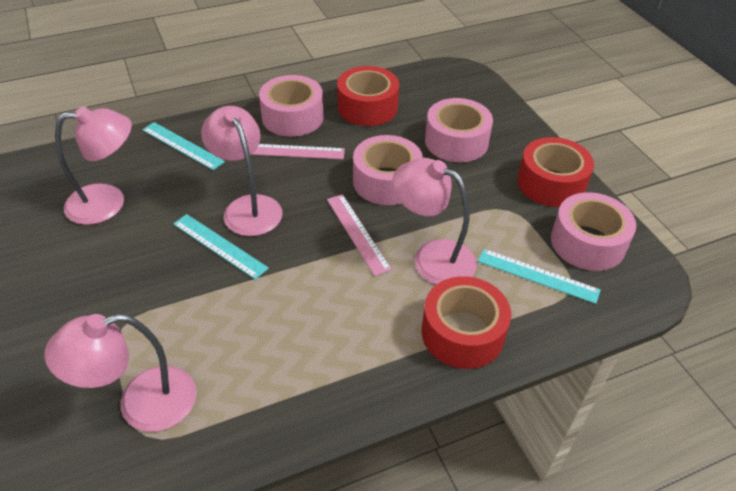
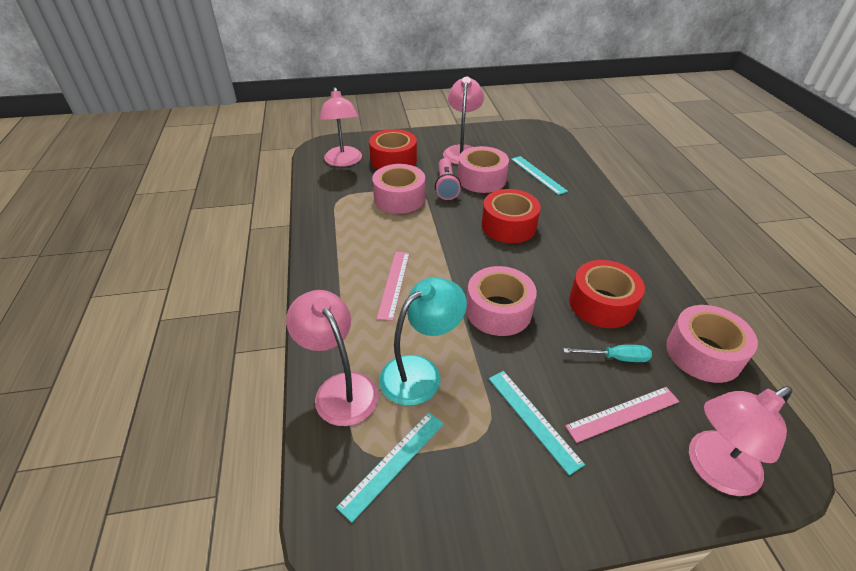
pink flashlight: 0 -> 1
turquoise lamp: 0 -> 1
turquoise screwdriver: 0 -> 1

